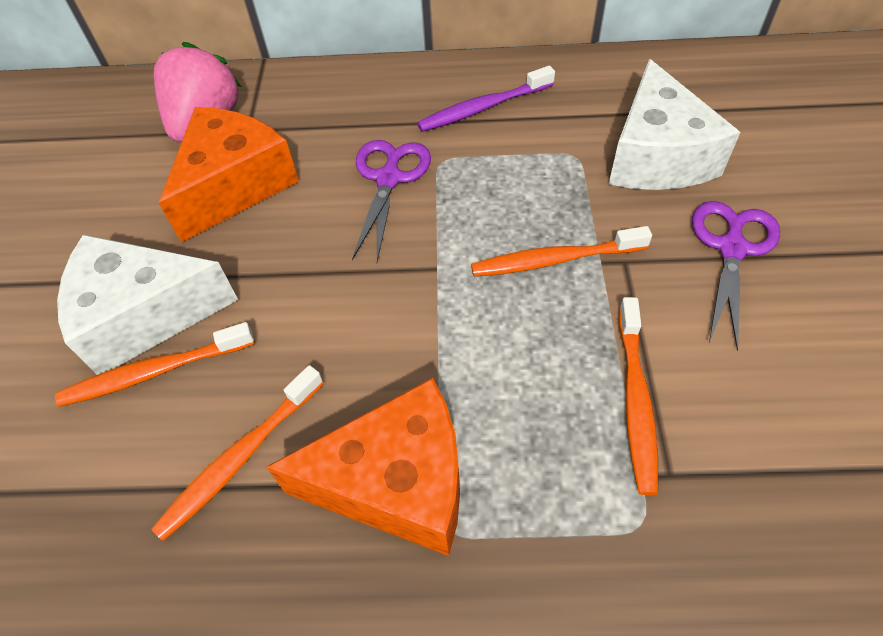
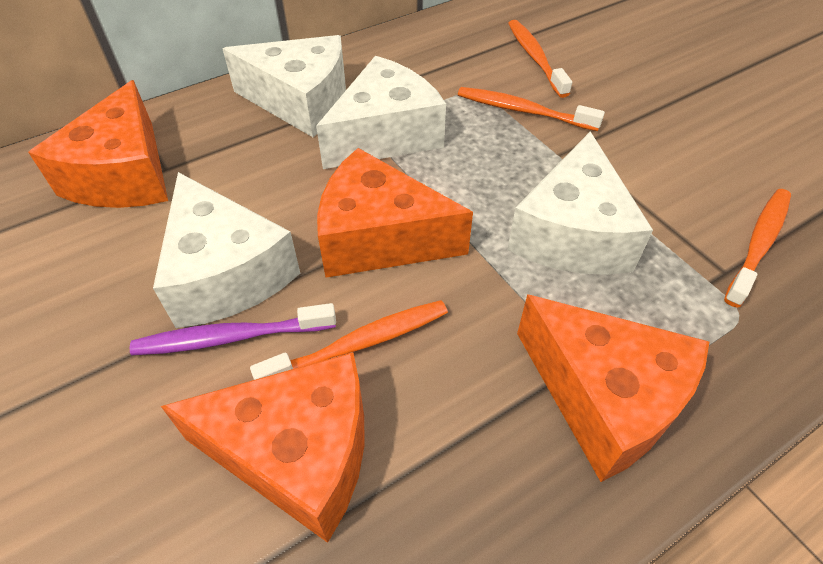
orange cheese: 2 -> 4
pink strawberry: 1 -> 0
purple scissors: 2 -> 0
white cheese: 2 -> 4

